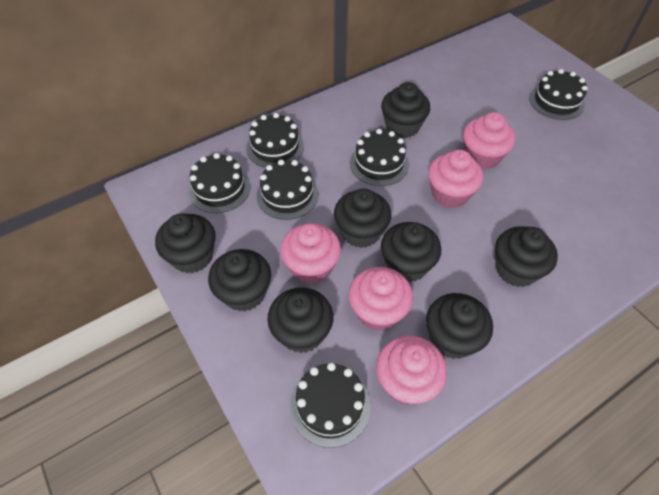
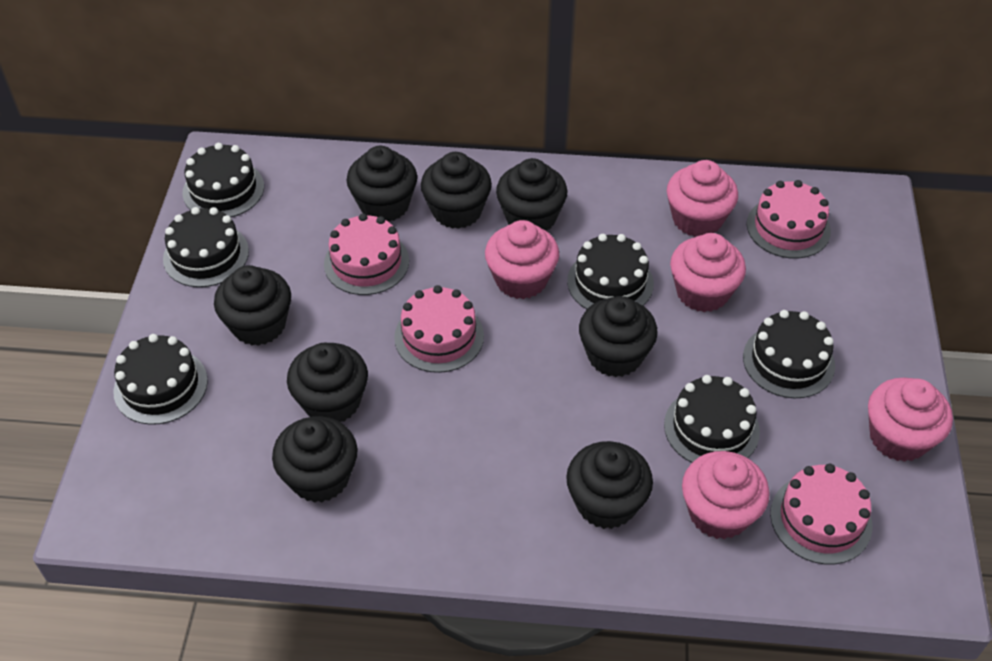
pink cake: 0 -> 4

